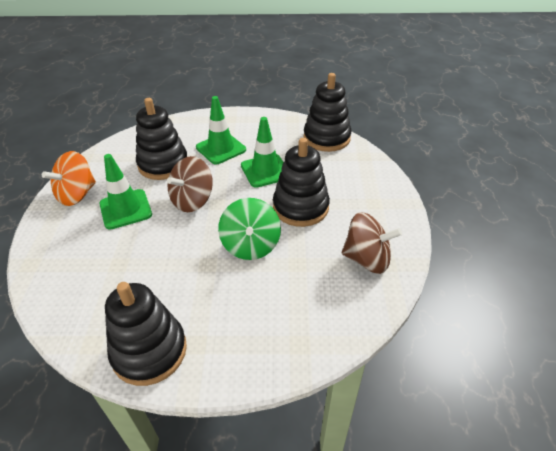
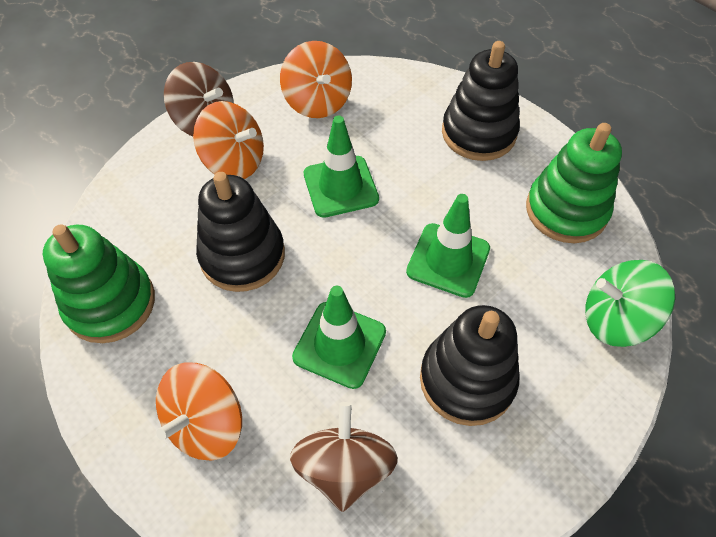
black stacking toy: 4 -> 3
green stacking toy: 0 -> 2
orange spinning top: 1 -> 3

